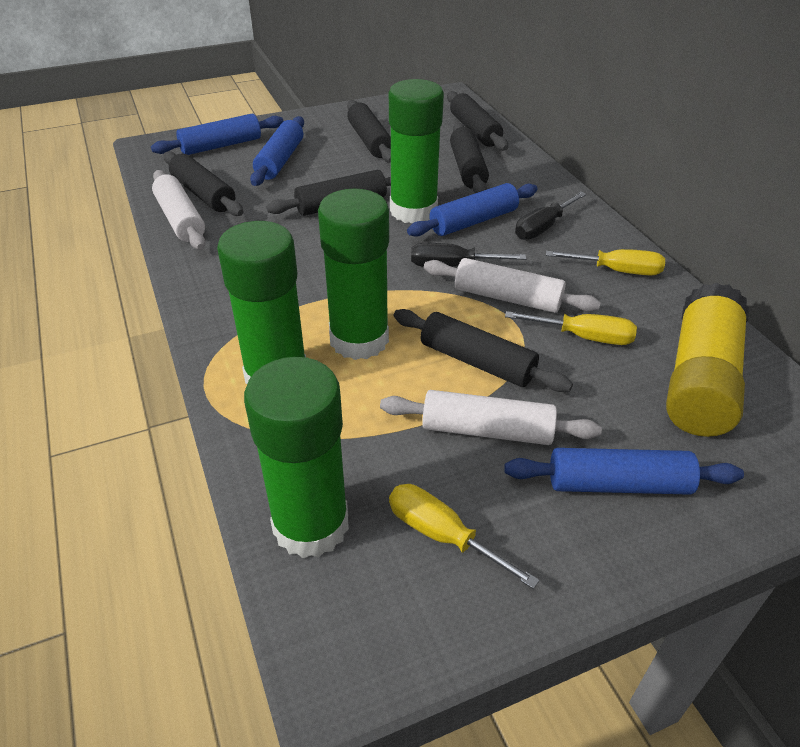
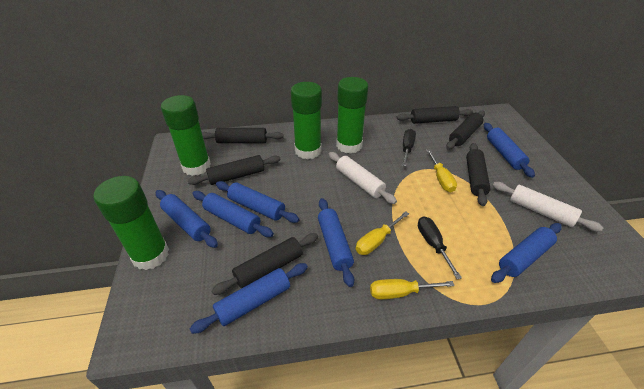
blue rolling pin: 4 -> 7
white rolling pin: 3 -> 2
yellow glue stick: 1 -> 0

